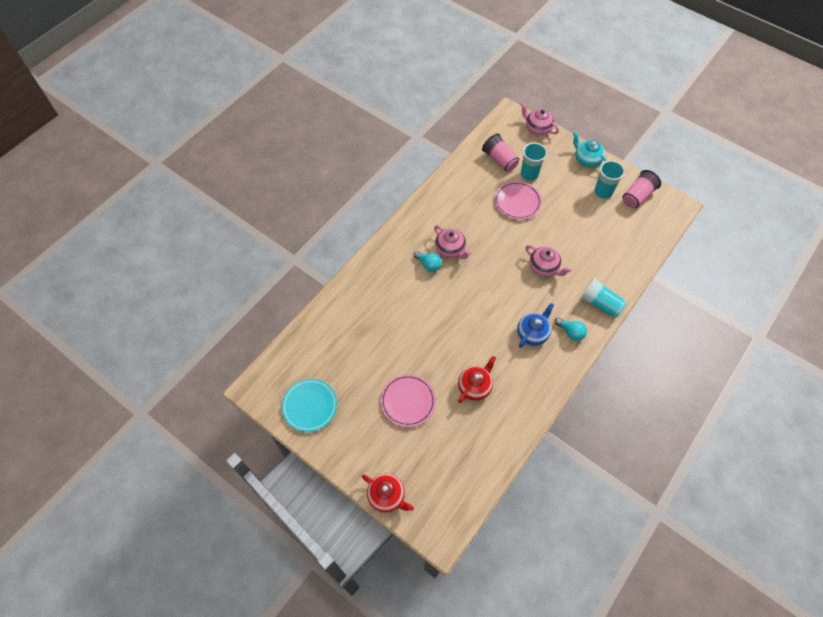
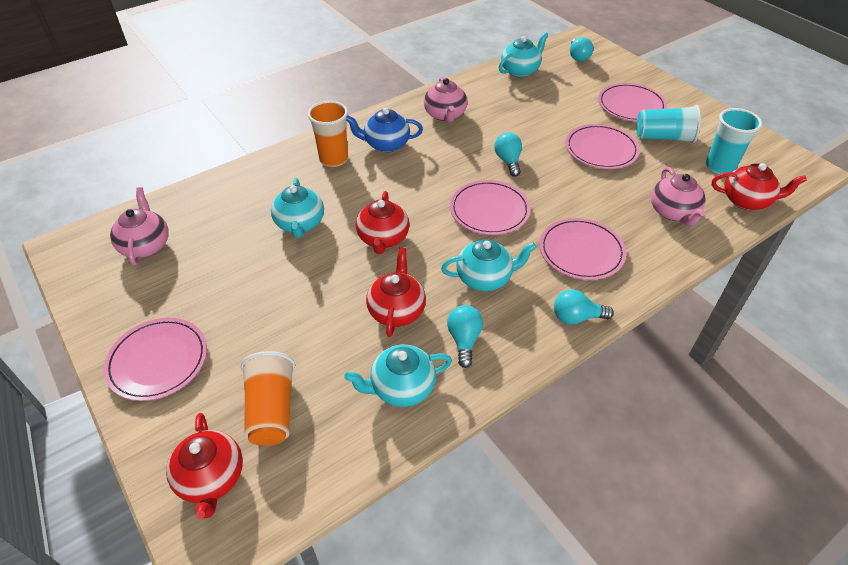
orange cup: 0 -> 2
pink cup: 2 -> 0
pink plate: 2 -> 5
red teapot: 2 -> 4
turquoise cup: 3 -> 2
turquoise light bulb: 2 -> 4
turquoise plate: 1 -> 0
turquoise teapot: 1 -> 4

